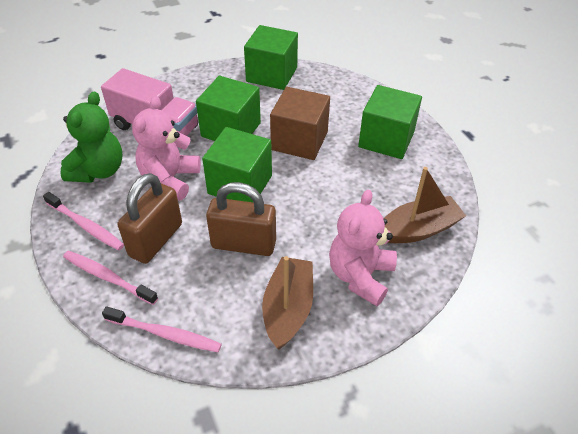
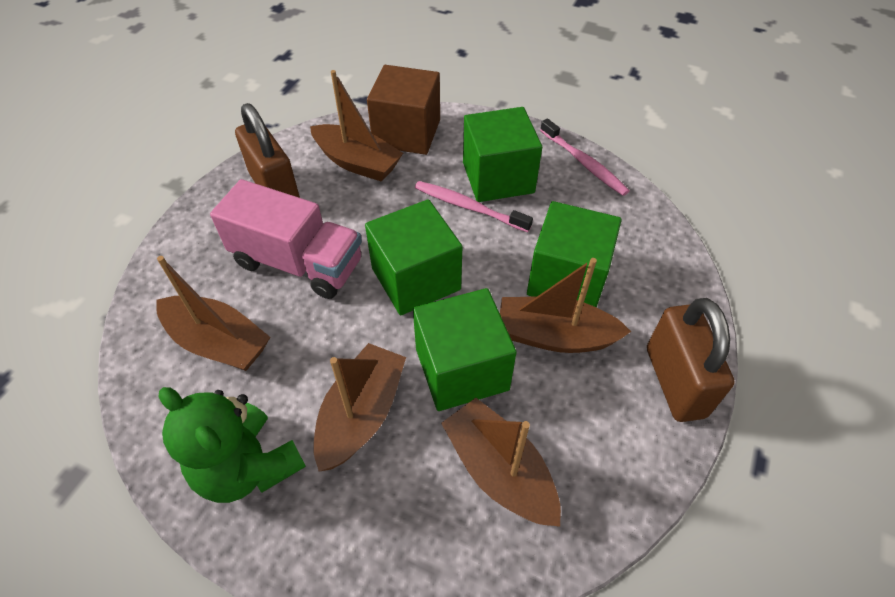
brown boat: 2 -> 5
pink teddy bear: 2 -> 0
pink toothbrush: 3 -> 2

